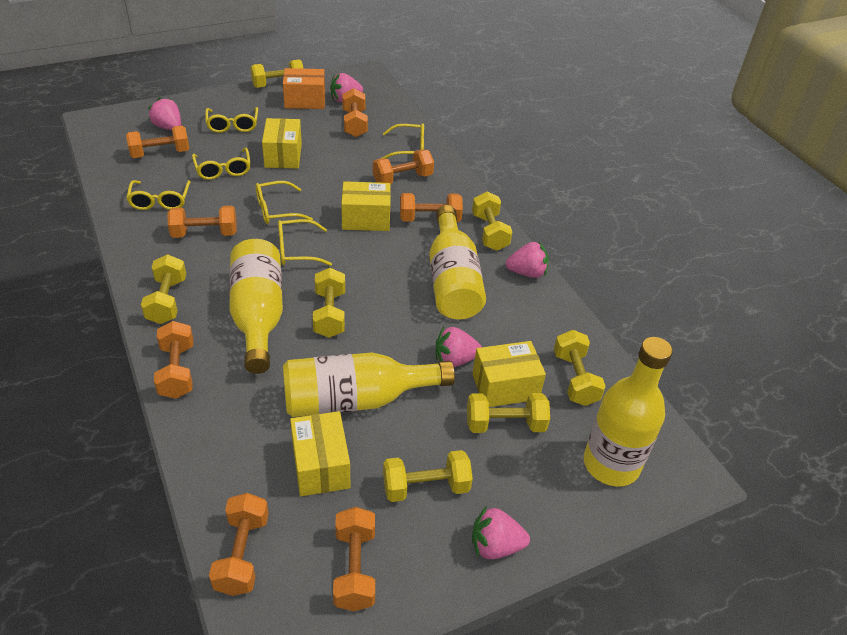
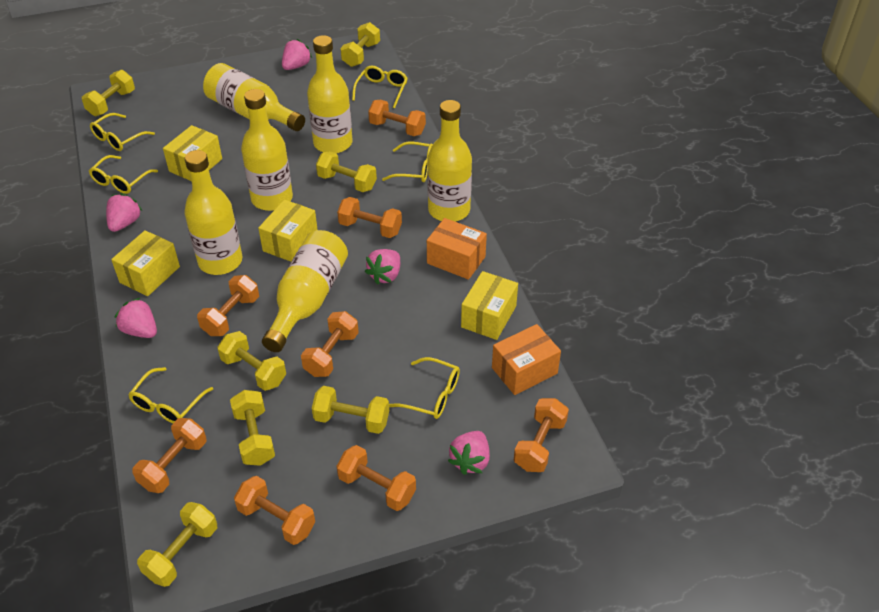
orange box: 1 -> 2
yellow bottle: 4 -> 6

